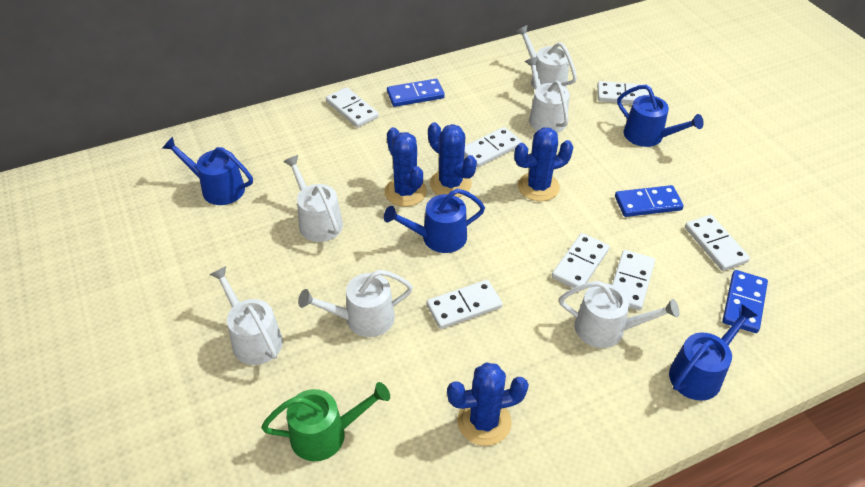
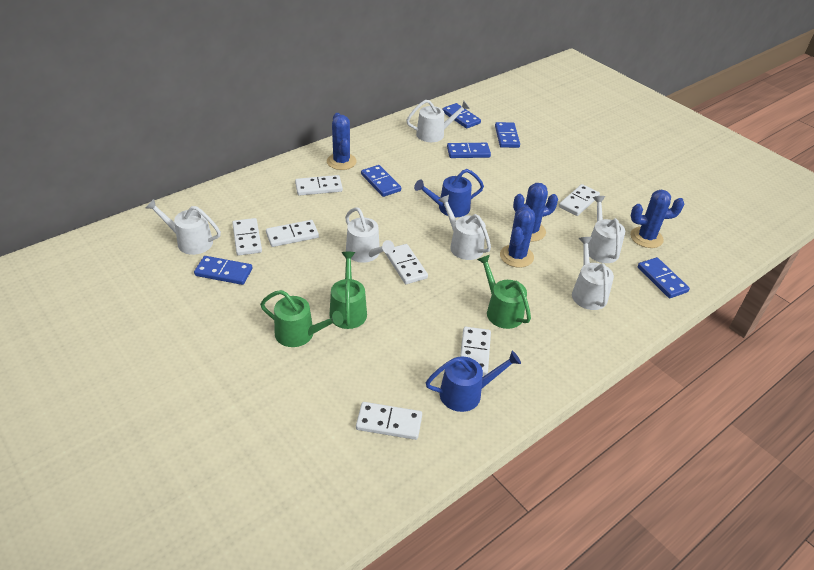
blue domino: 3 -> 6
blue watering can: 4 -> 2
green watering can: 1 -> 3

